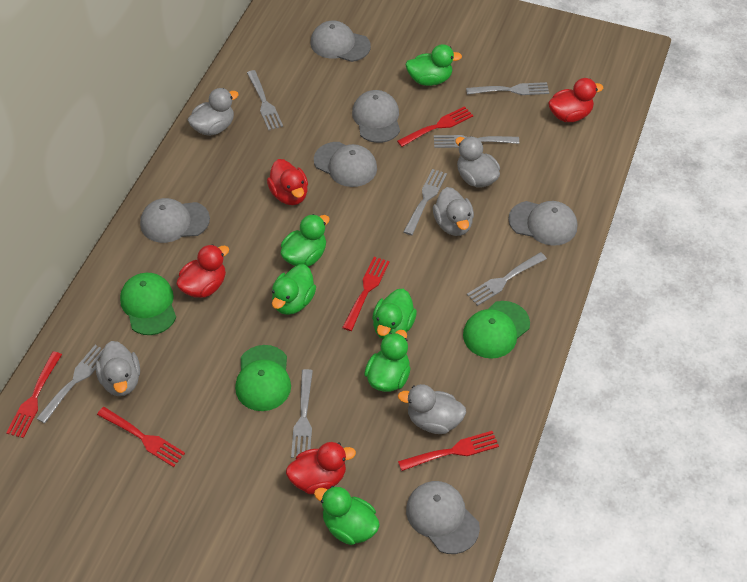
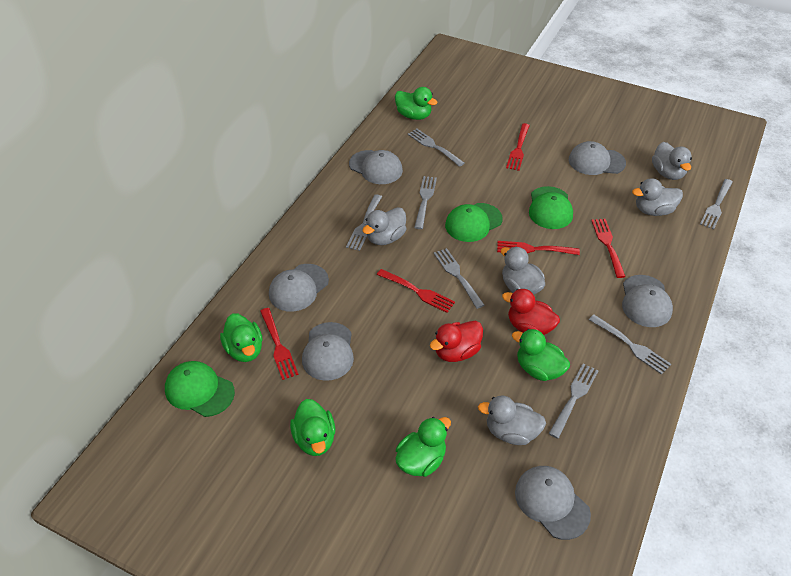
green duck: 6 -> 5
red duck: 4 -> 2

